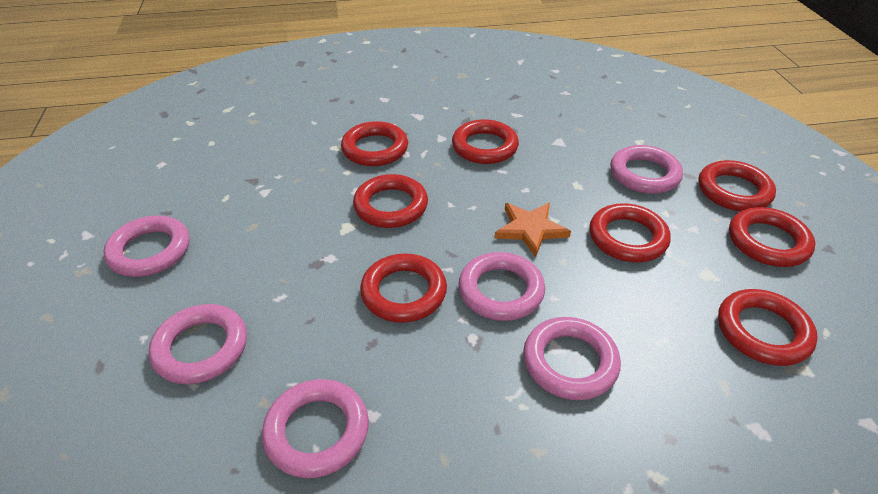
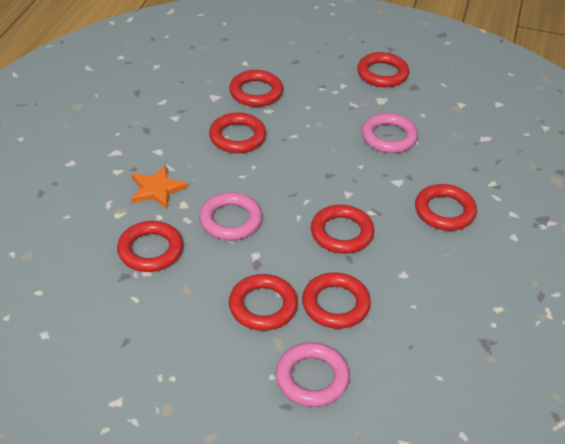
pink ring: 6 -> 3

